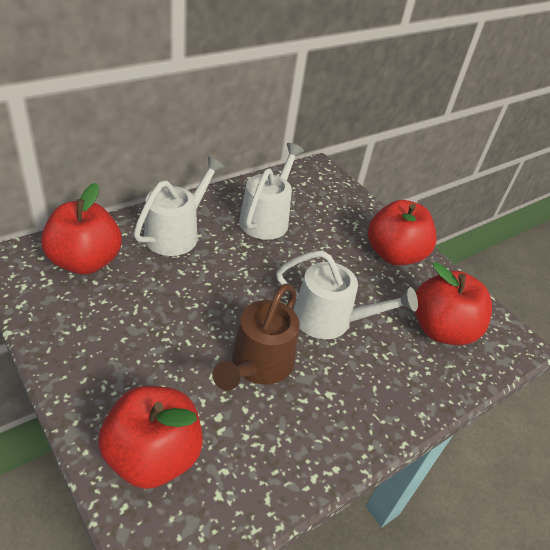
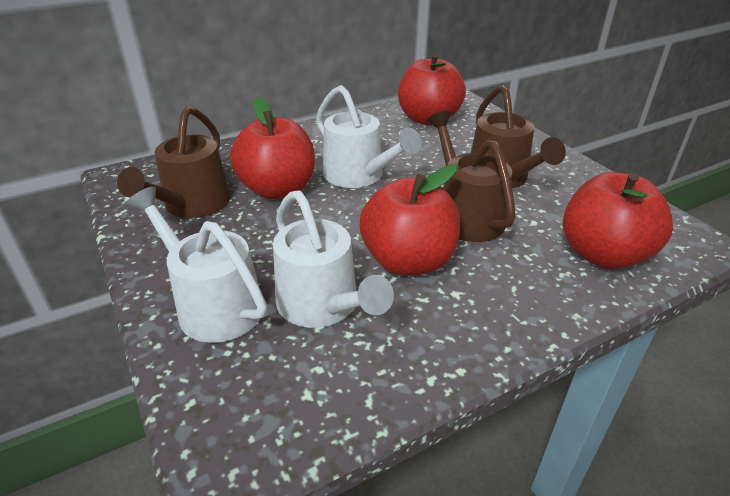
brown watering can: 1 -> 3

